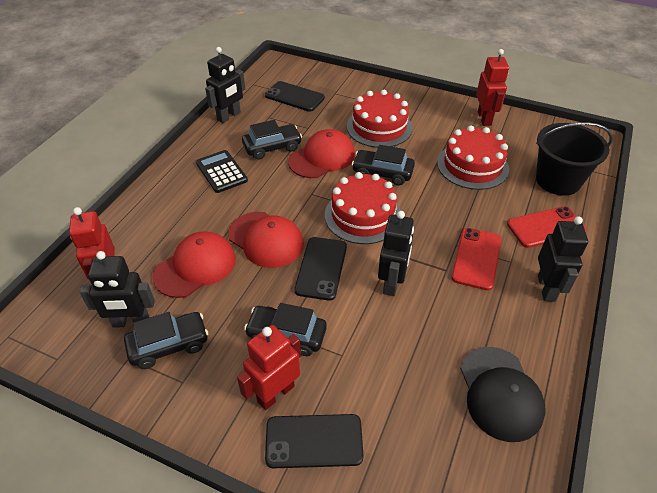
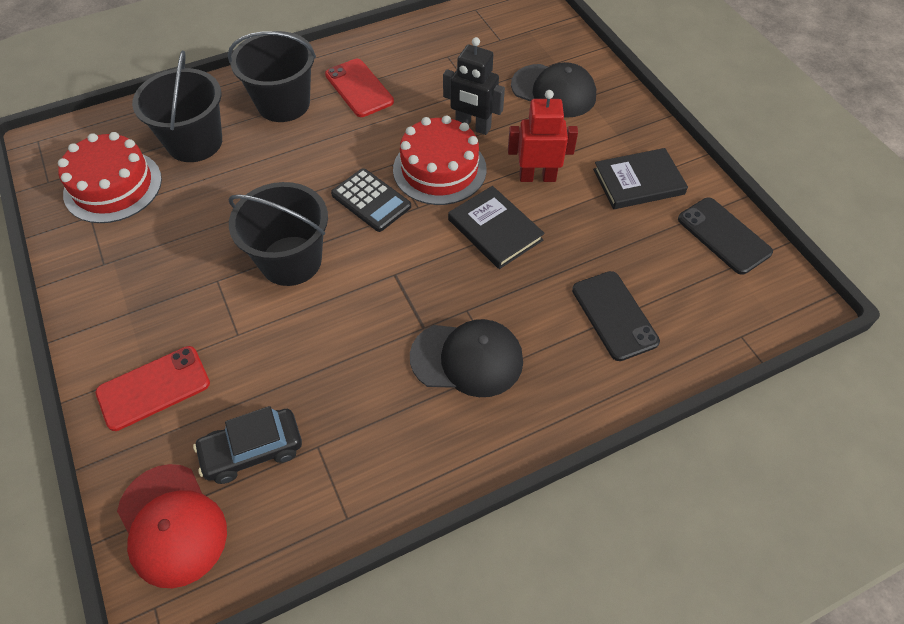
black book: 0 -> 2
black bucket: 1 -> 3
black cap: 1 -> 2
black car: 4 -> 1
black phone: 3 -> 2
black robot: 4 -> 1
red cake: 3 -> 2
red cap: 3 -> 1
red robot: 3 -> 1

